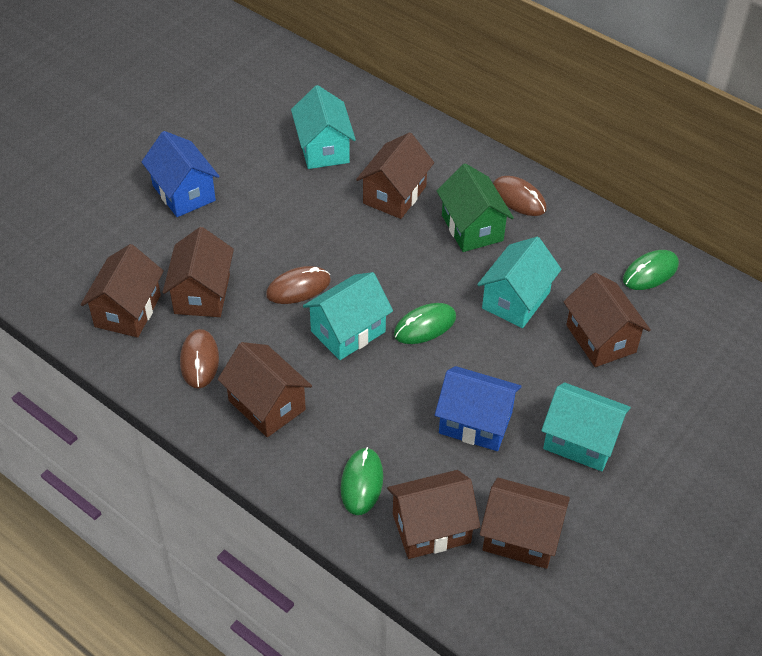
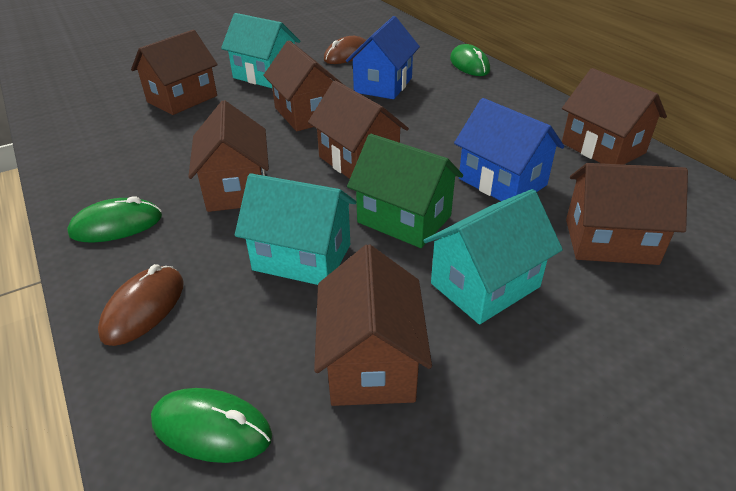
brown mouse: 3 -> 2
turquoise house: 4 -> 3

